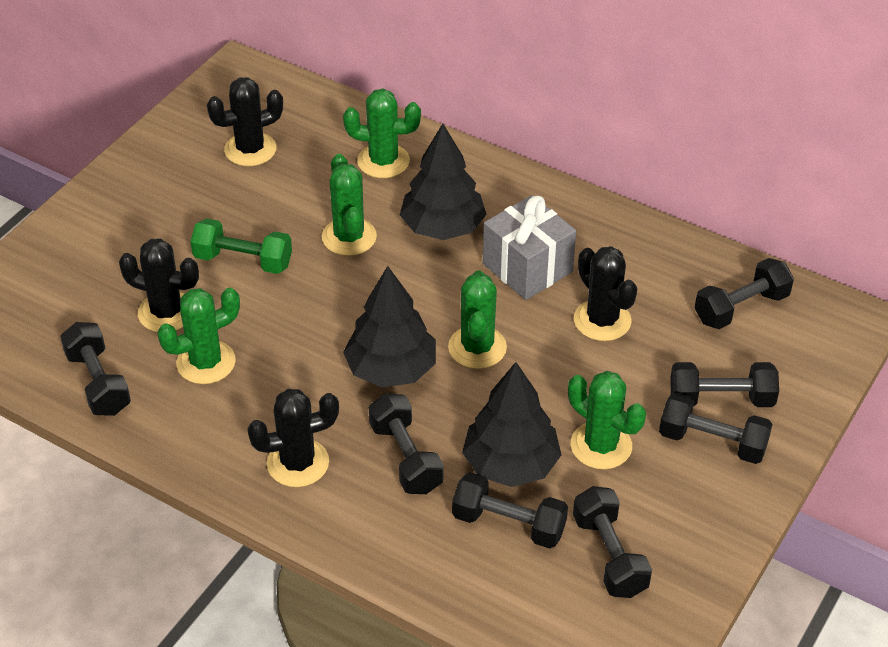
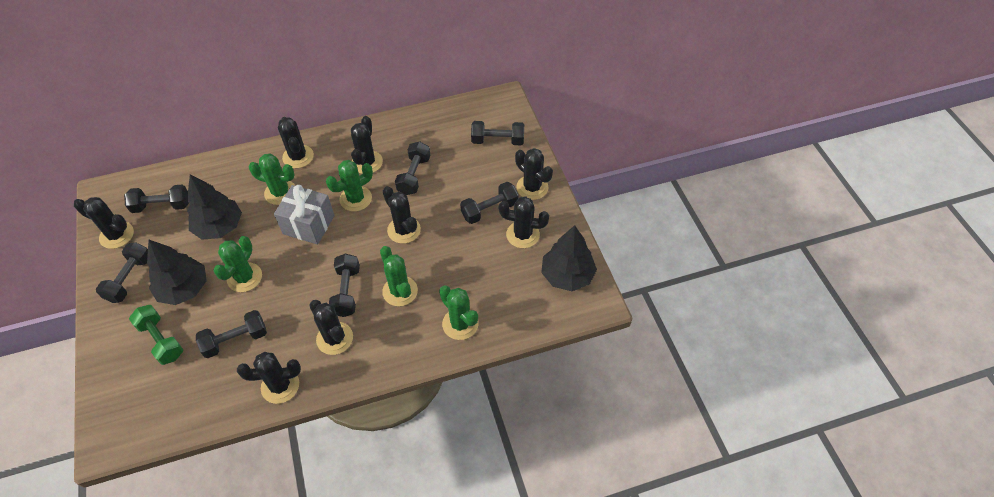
black cactus: 4 -> 8

